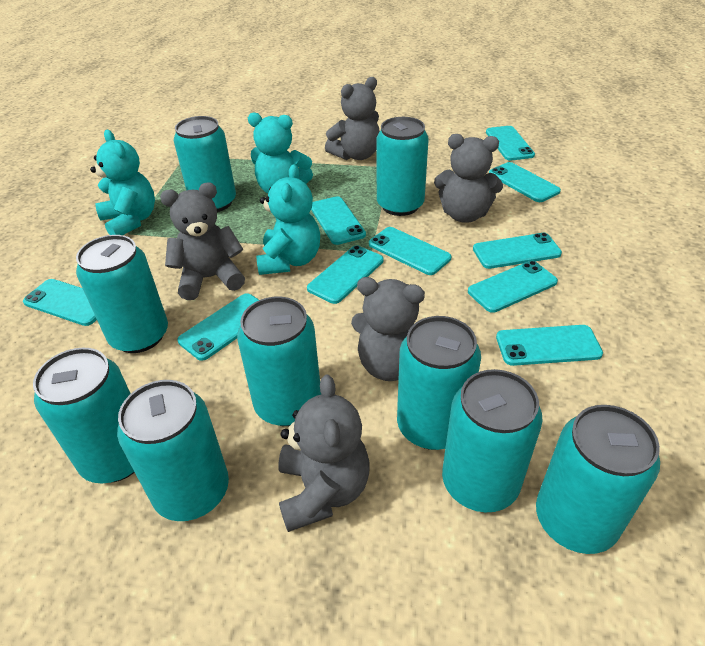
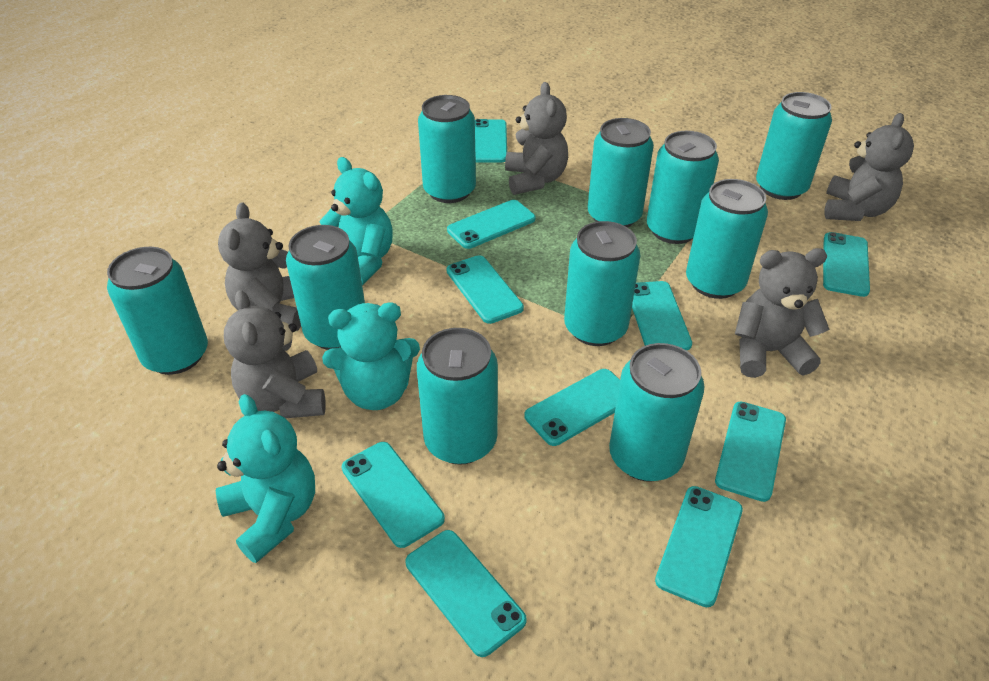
turquoise can: 9 -> 10

